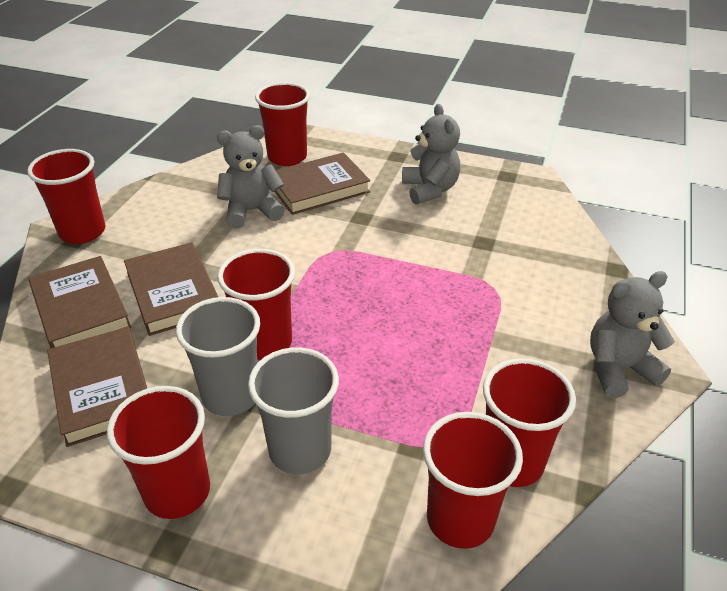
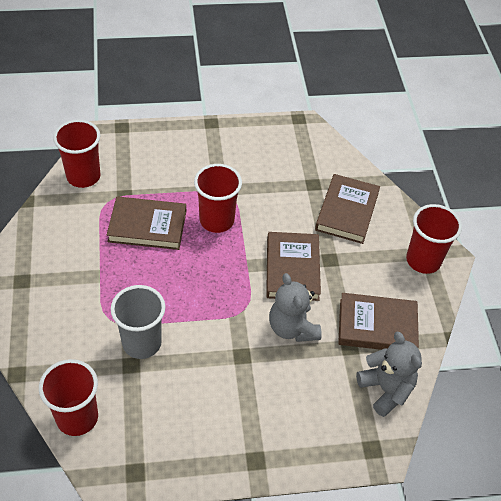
grey cup: 2 -> 1
grey teddy bear: 3 -> 2
red cup: 6 -> 4

